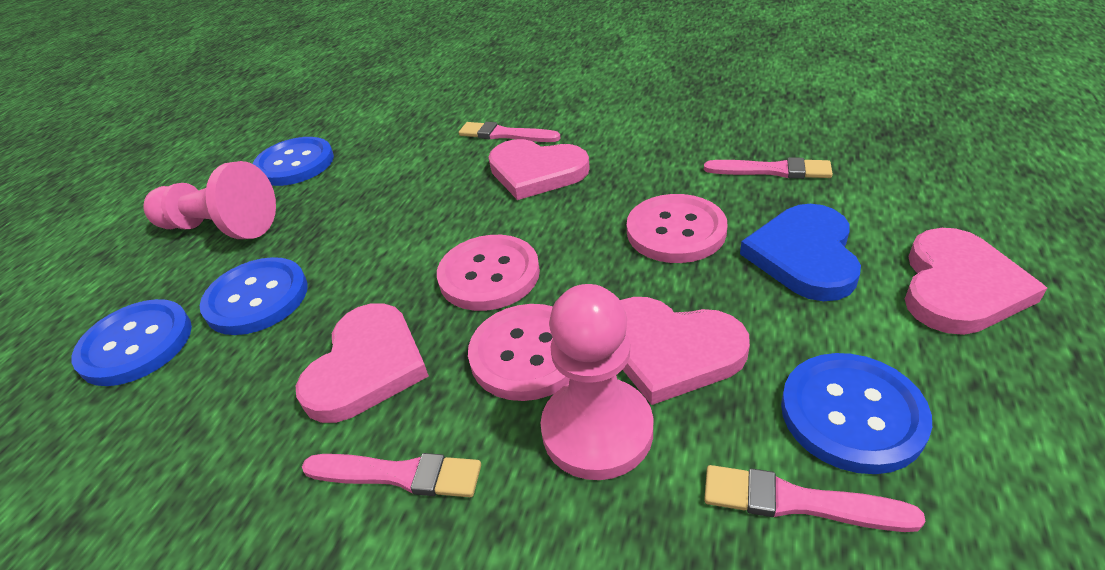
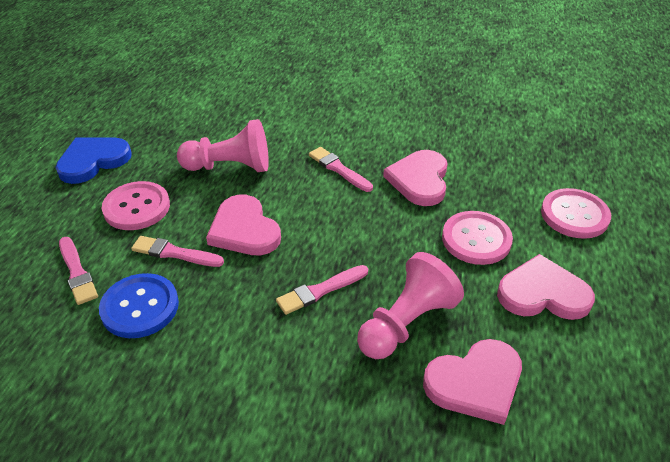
blue button: 4 -> 1

